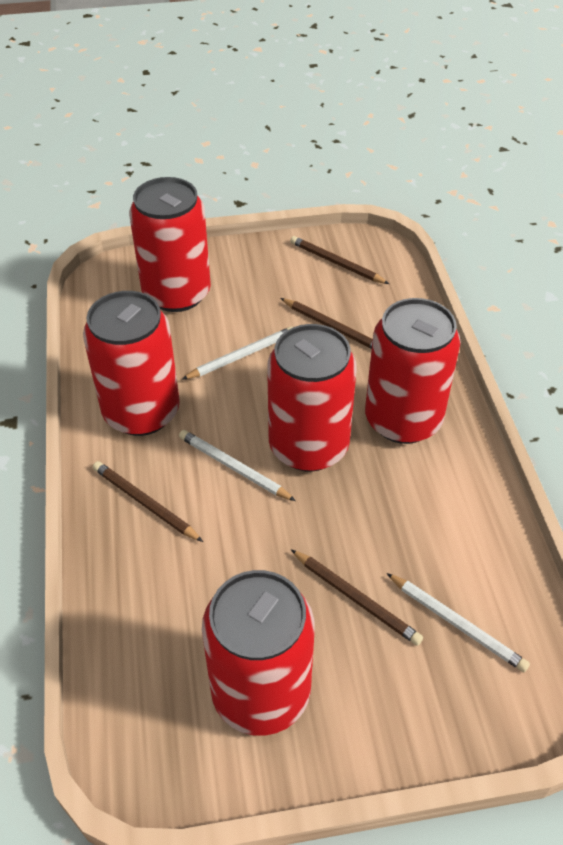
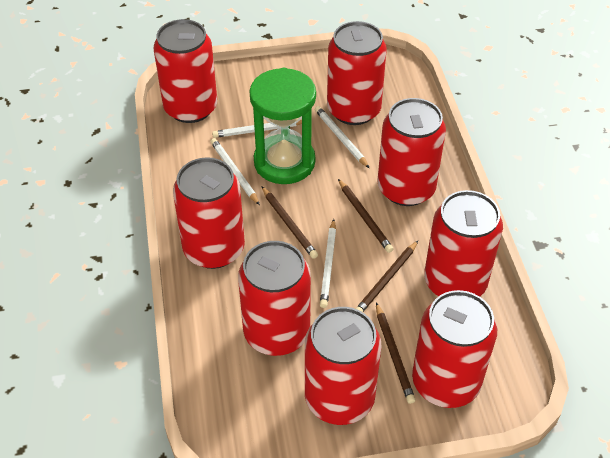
green hourglass: 0 -> 1
red can: 5 -> 8
white pencil: 3 -> 4

